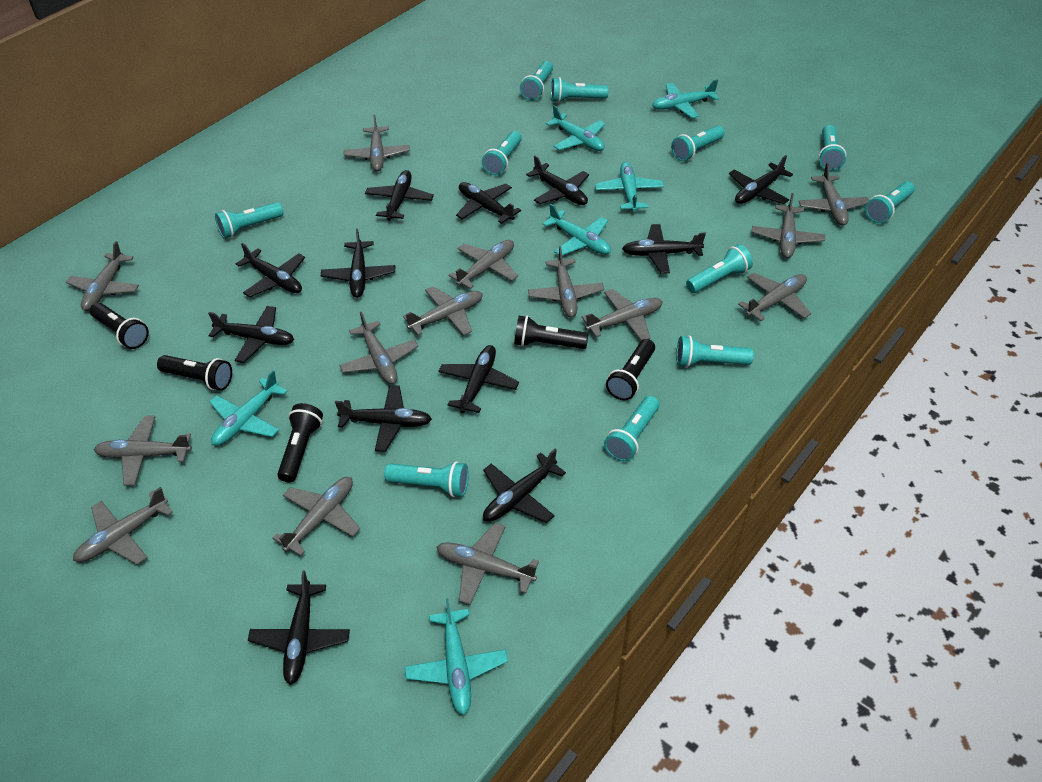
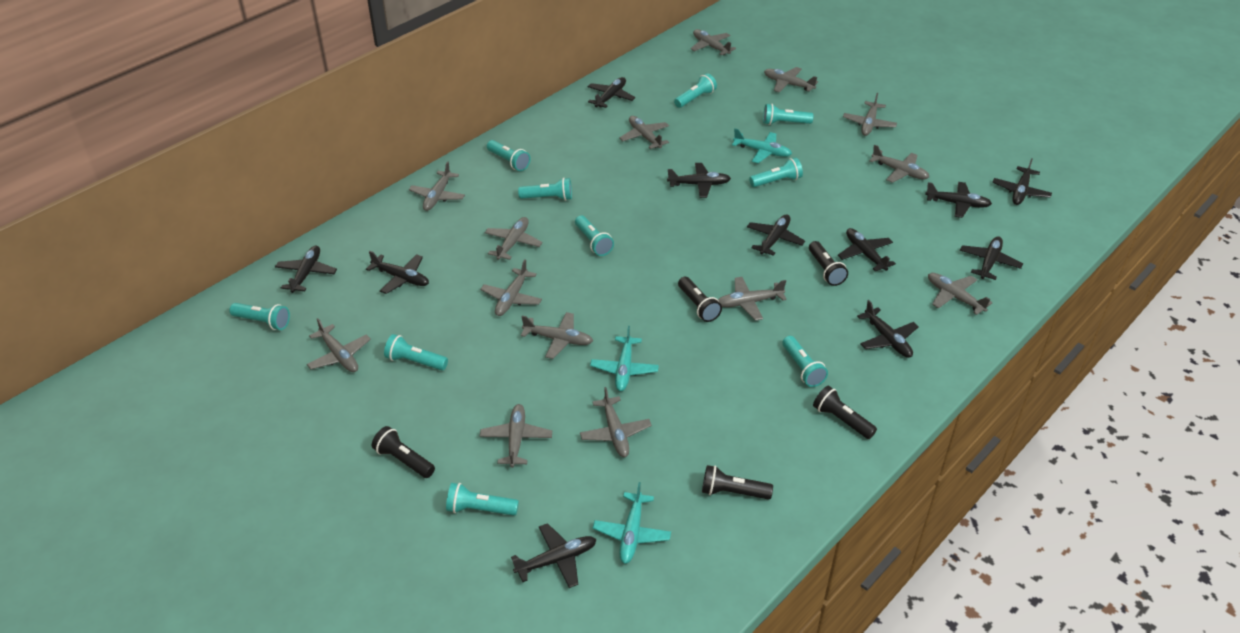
black plane: 12 -> 11
turquoise flashlight: 11 -> 10
turquoise plane: 6 -> 3

